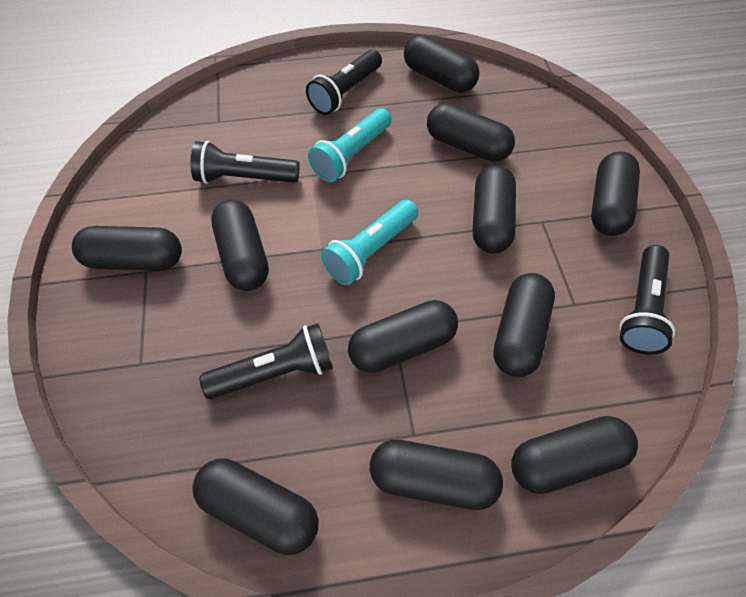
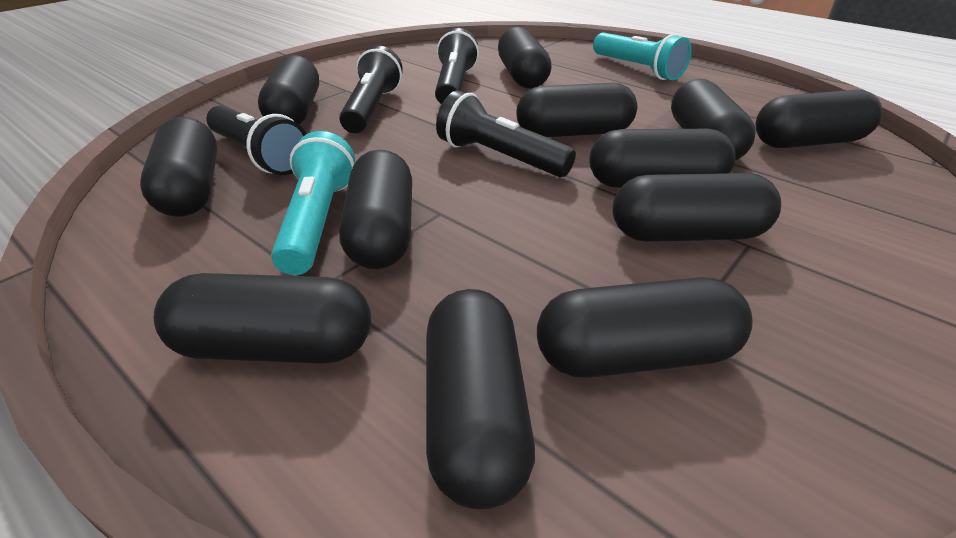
black capsule: 11 -> 12

